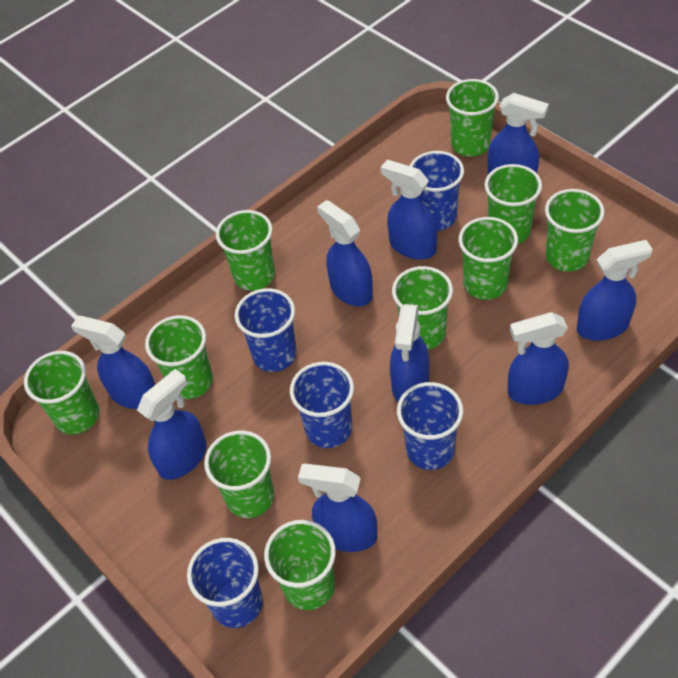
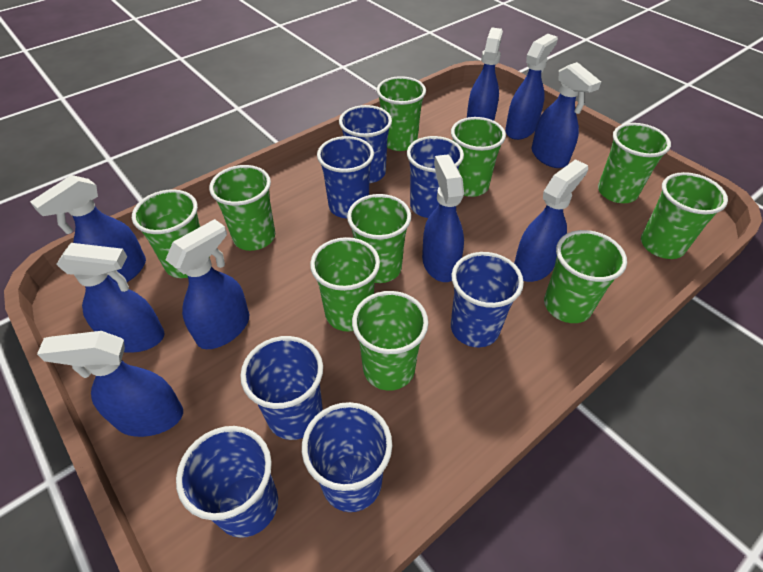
blue cup: 5 -> 7

